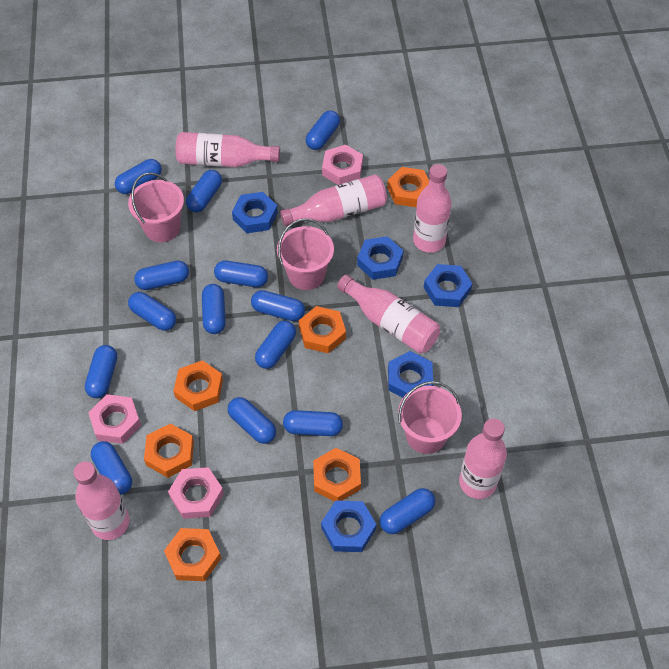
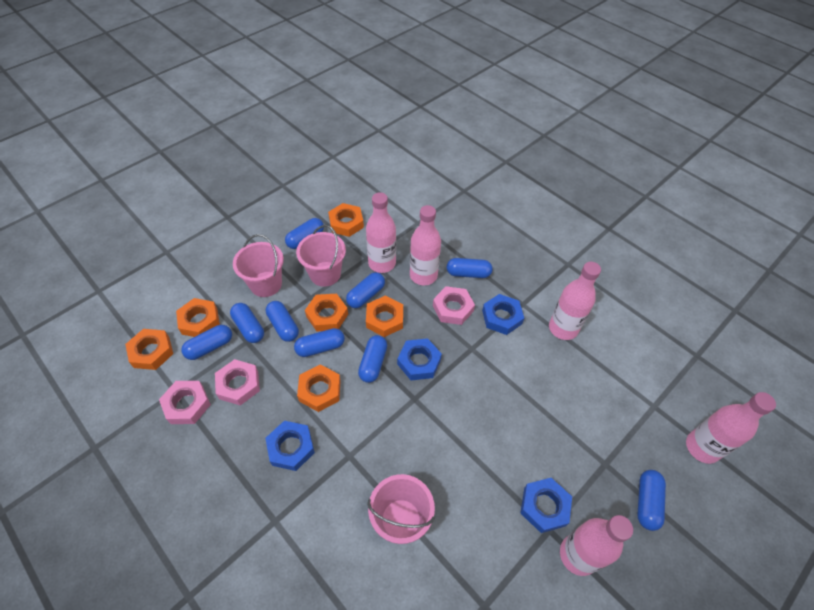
blue capsule: 14 -> 9
blue nut: 5 -> 4
pink bottle: 6 -> 5

